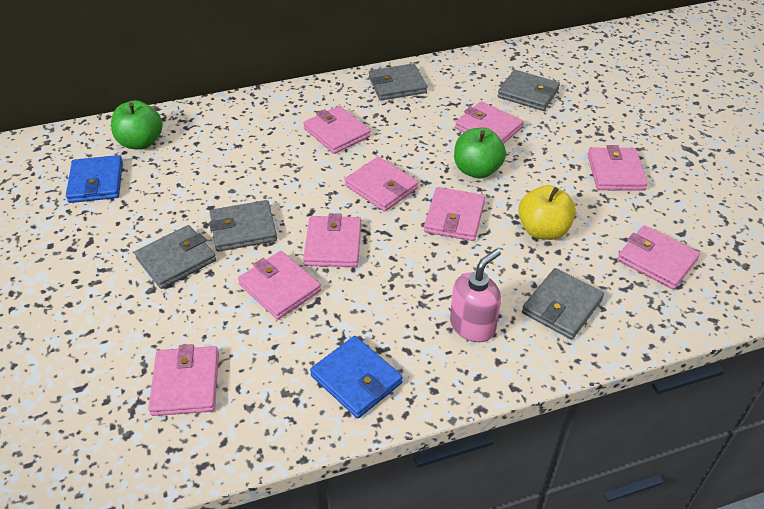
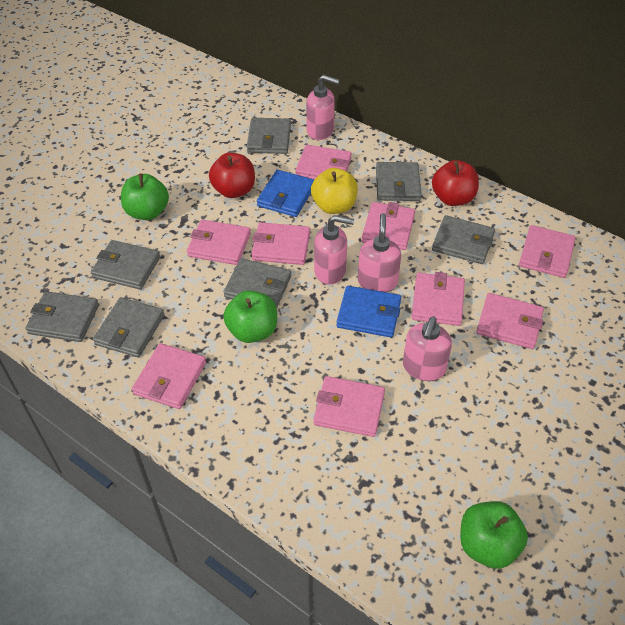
green apple: 2 -> 3
grey wallet: 5 -> 7
pink soap dispenser: 1 -> 4
red apple: 0 -> 2

